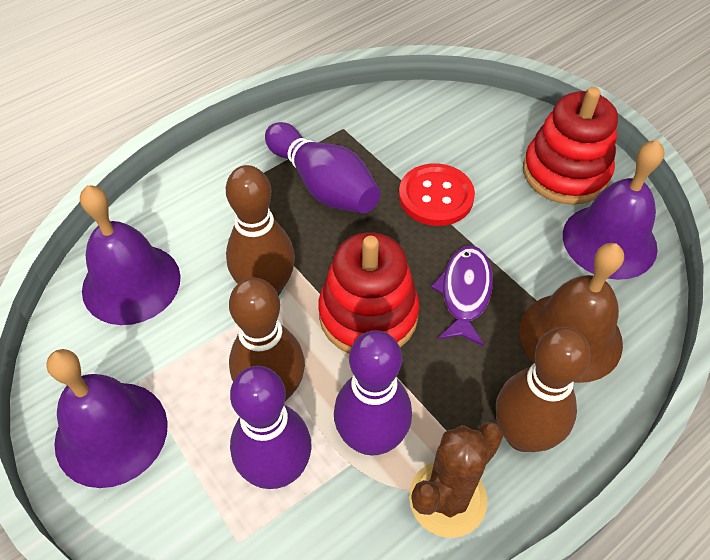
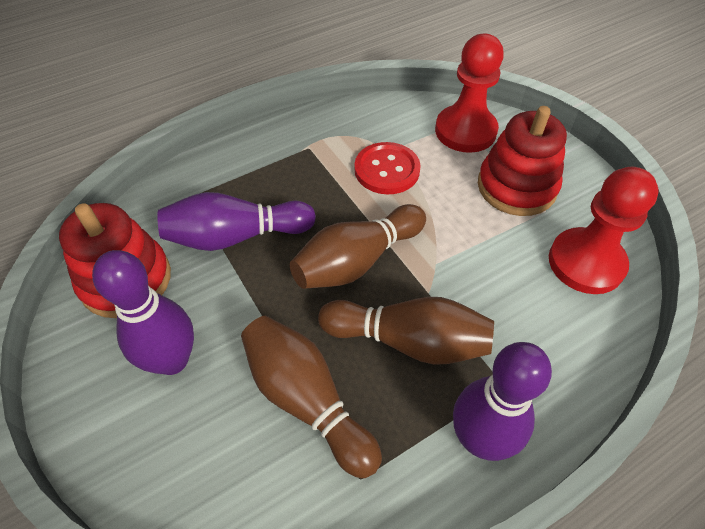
brown bell: 1 -> 0
brown cactus: 1 -> 0
purple bell: 3 -> 0
purple fish: 1 -> 0
red pawn: 0 -> 2

